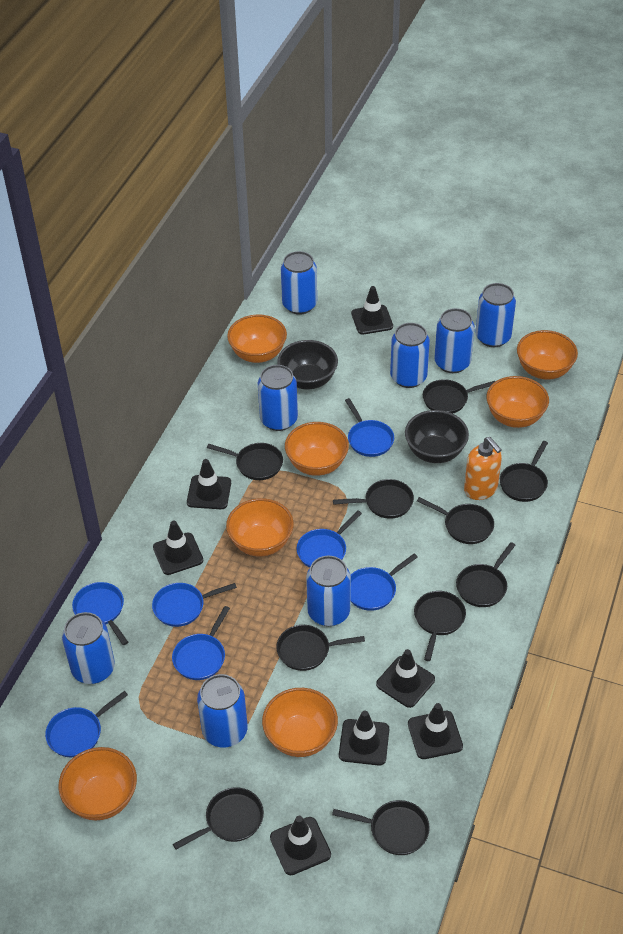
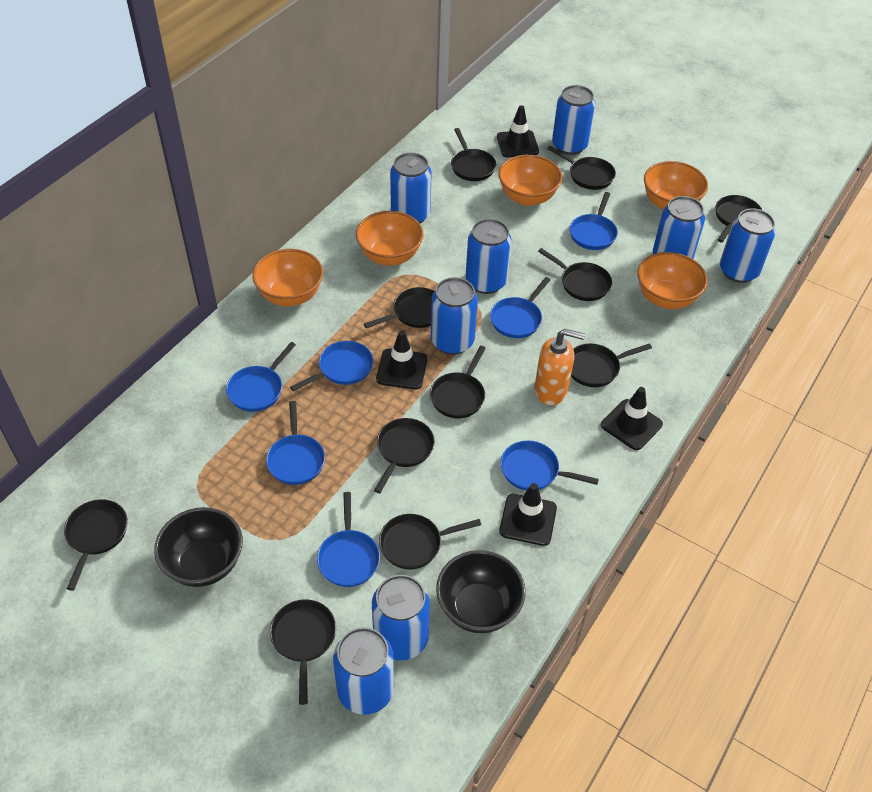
black pan: 10 -> 11
black traffic cone: 7 -> 4
orange bowl: 7 -> 5

